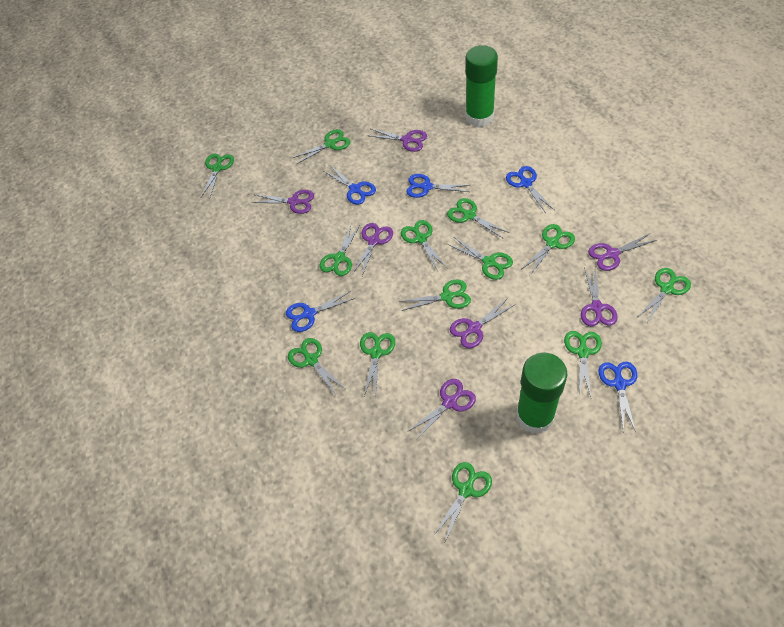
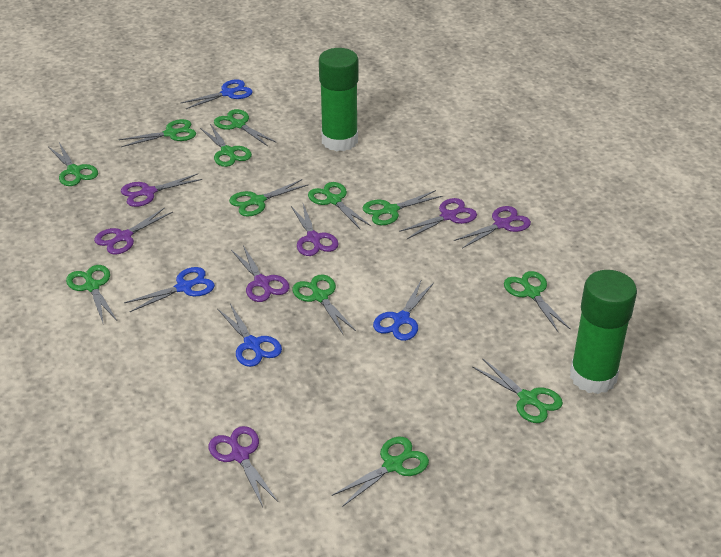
blue scissors: 5 -> 4
green scissors: 13 -> 12

